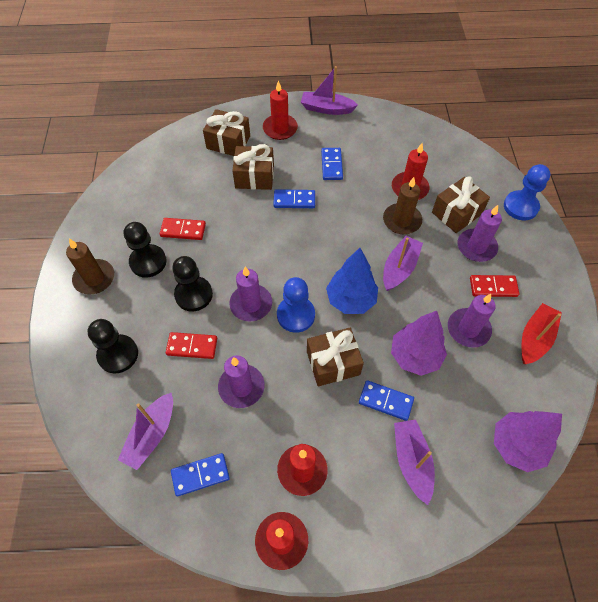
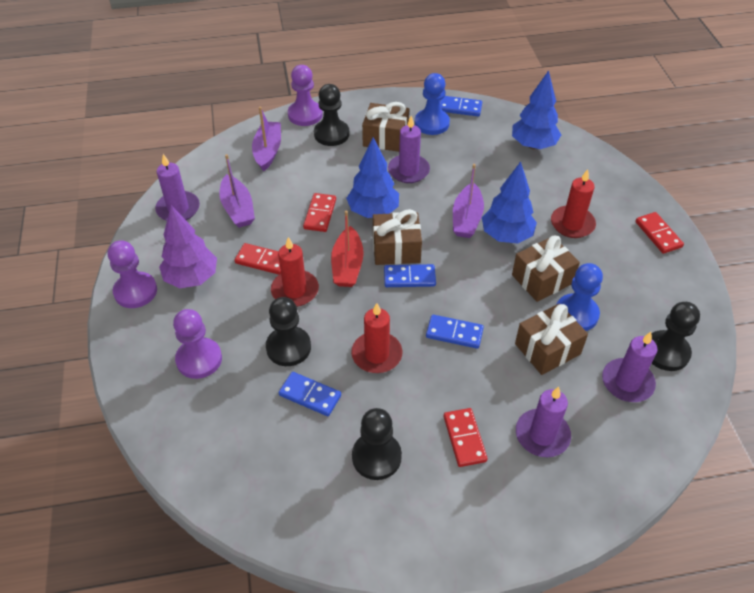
black pawn: 3 -> 4
blue tree: 1 -> 3
brown candle: 2 -> 0
purple boat: 4 -> 3
purple pawn: 0 -> 3
purple tree: 2 -> 1
red candle: 4 -> 3
red domino: 3 -> 4

